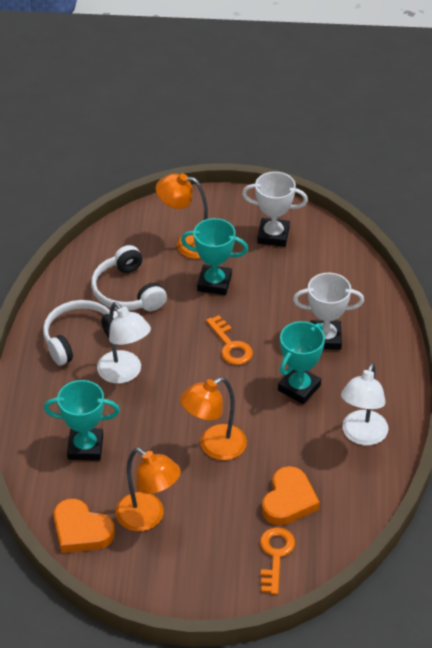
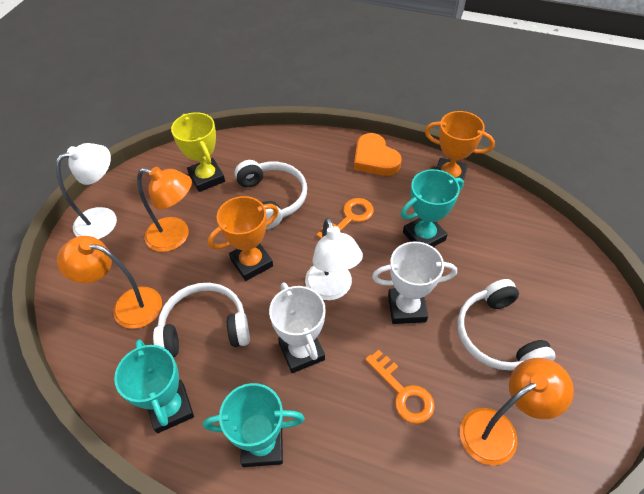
orange heart: 2 -> 1
orange trophy: 0 -> 2
white headphones: 2 -> 3
yellow trophy: 0 -> 1

